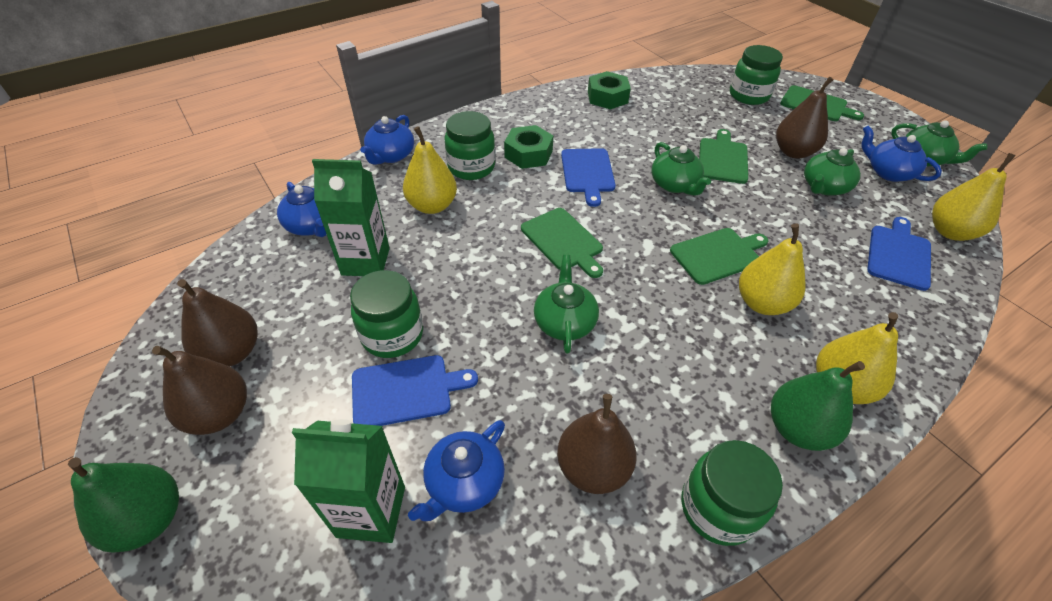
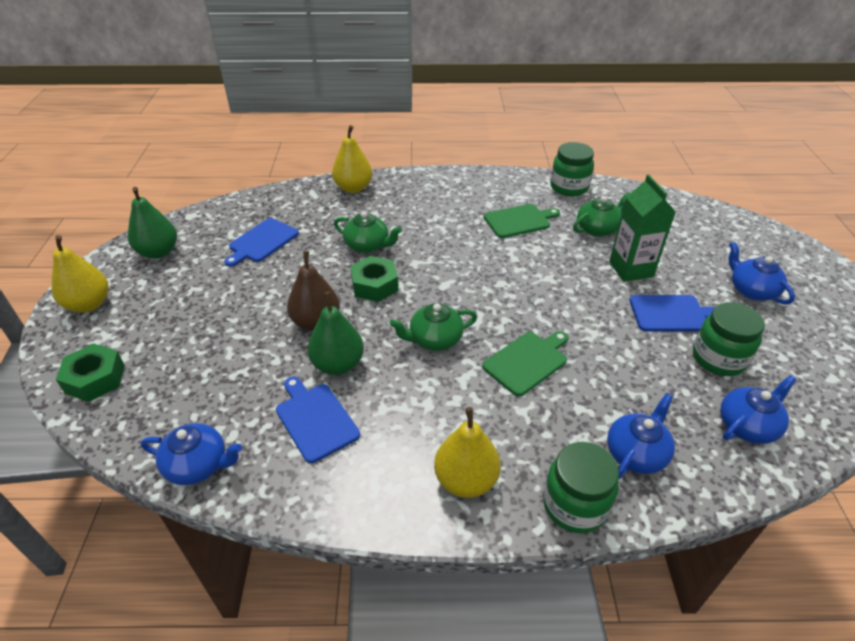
brown pear: 4 -> 1
green carton: 2 -> 1
green cutting board: 4 -> 2
green jar: 4 -> 3
green teapot: 4 -> 3
yellow pear: 4 -> 3

